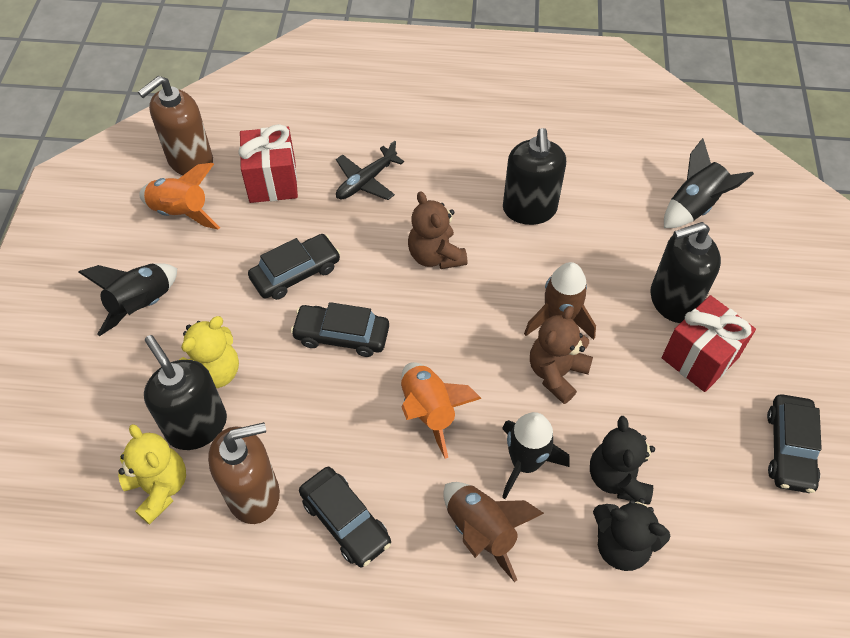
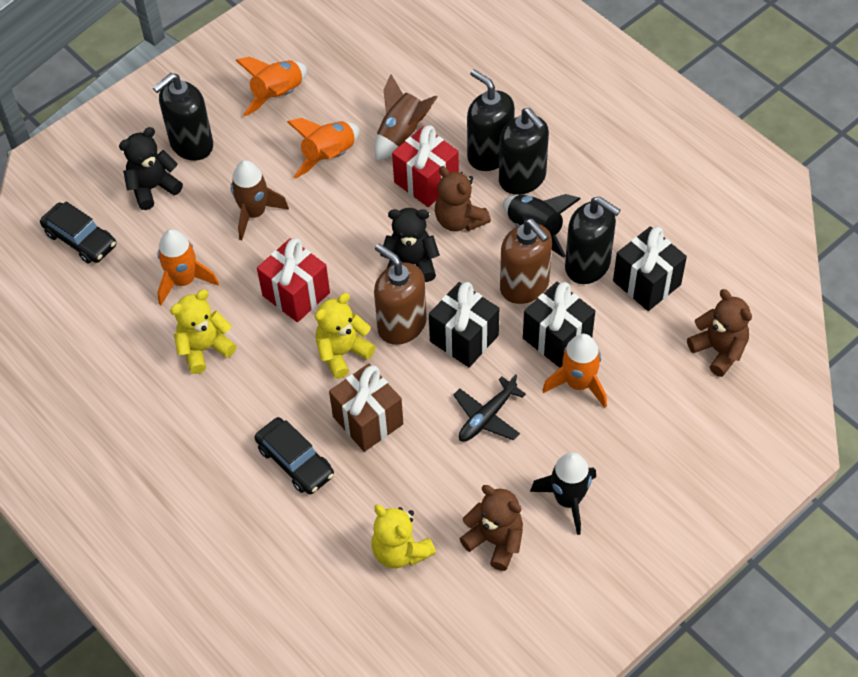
black car: 4 -> 2
black gift: 0 -> 3
black rocket: 3 -> 2
black soap dispenser: 3 -> 4
brown gift: 0 -> 1
brown teddy bear: 2 -> 3
orange rocket: 2 -> 4
yellow teddy bear: 2 -> 3

